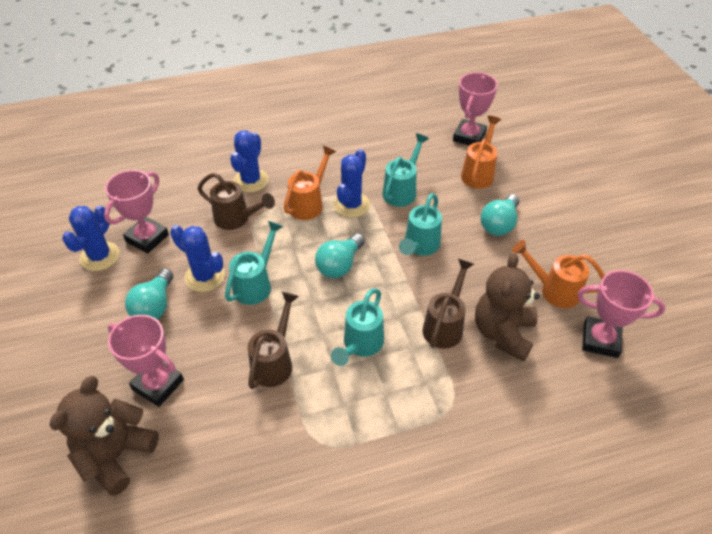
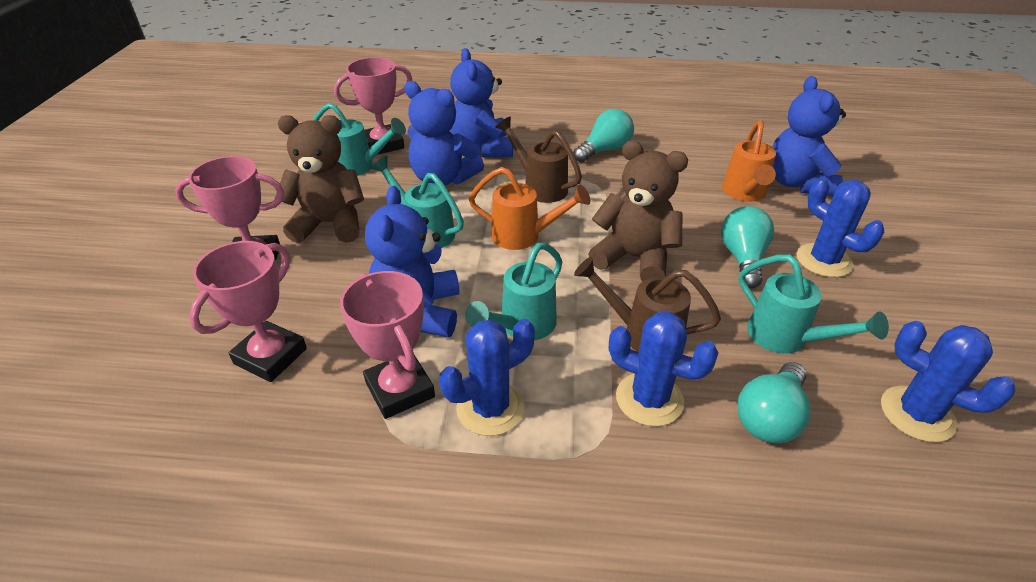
blue teddy bear: 0 -> 4
brown watering can: 3 -> 2
orange watering can: 3 -> 2

